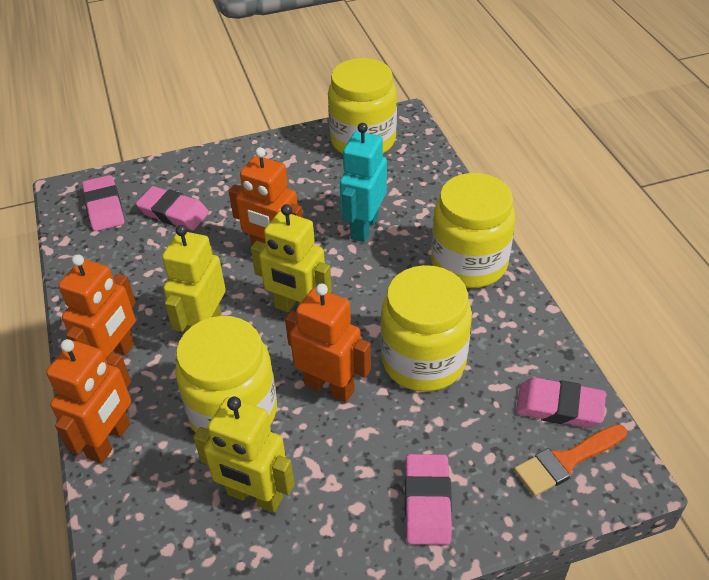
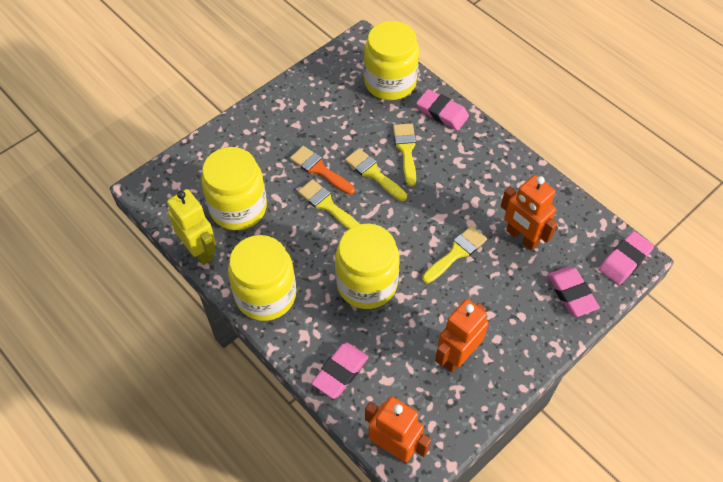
orange robot: 4 -> 3
turquoise robot: 1 -> 0
yellow brush: 0 -> 4
yellow robot: 3 -> 1

